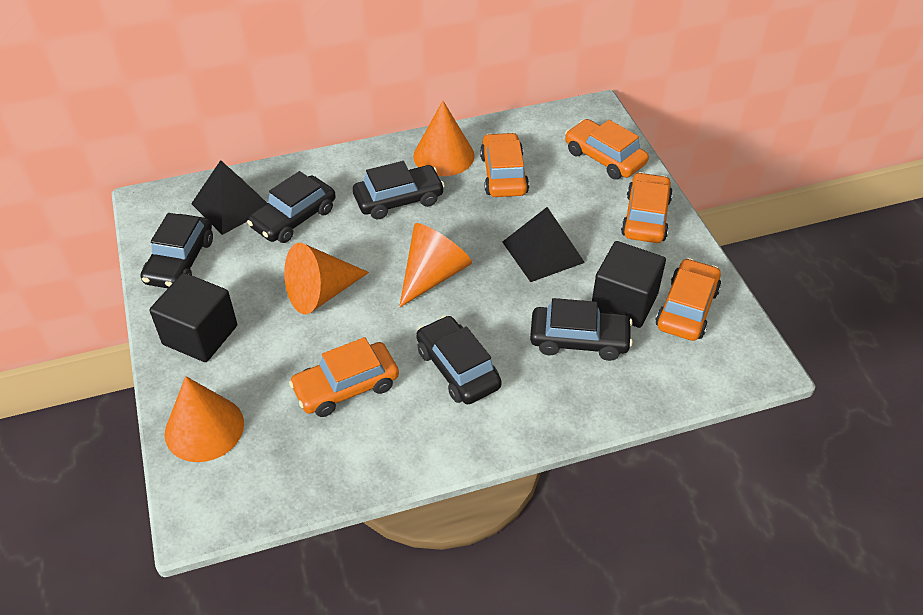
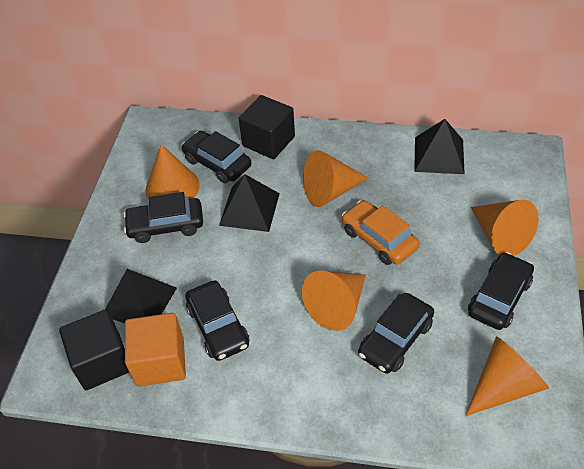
black pyramid: 2 -> 3
orange car: 5 -> 1
orange cone: 4 -> 5
orange cube: 0 -> 1

